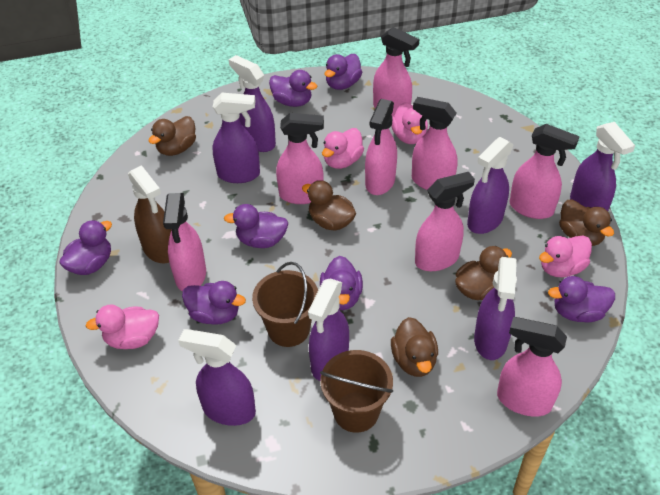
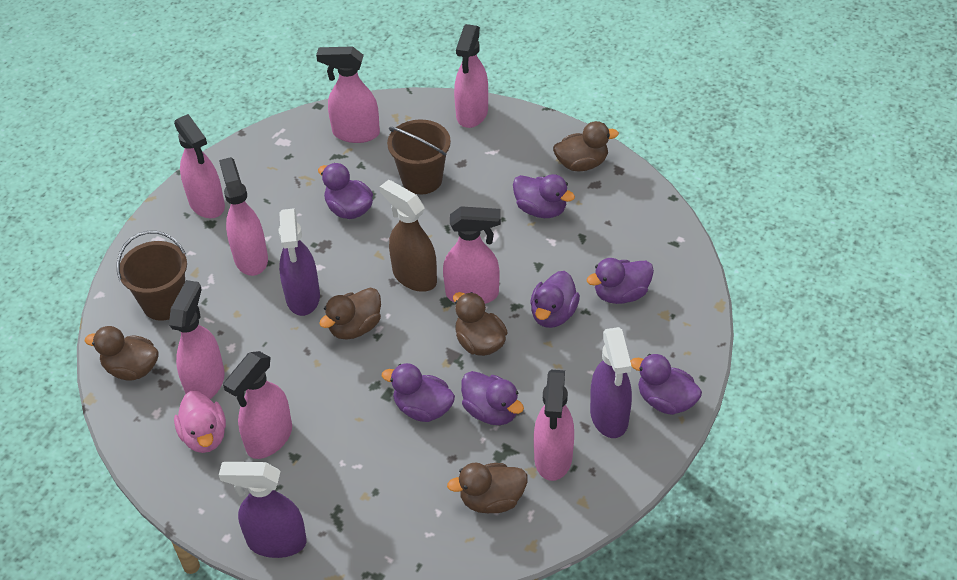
pink duck: 4 -> 1
purple spray bottle: 7 -> 3

